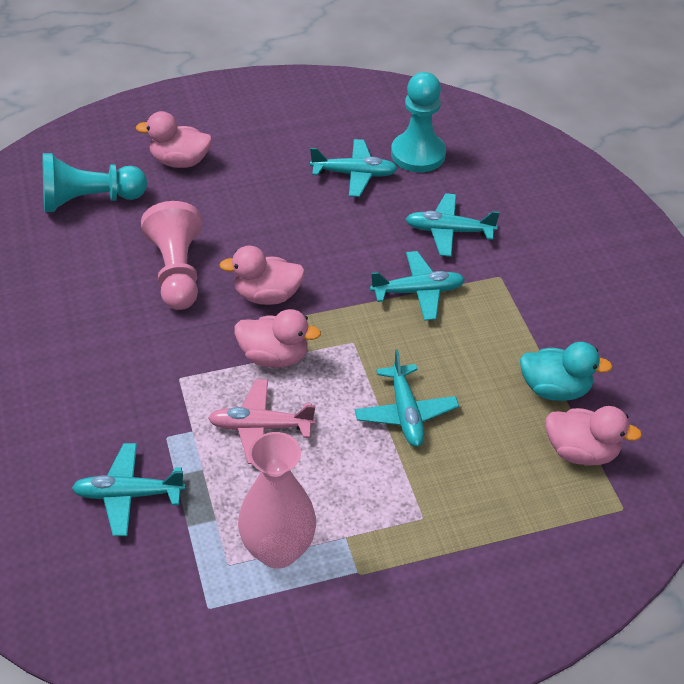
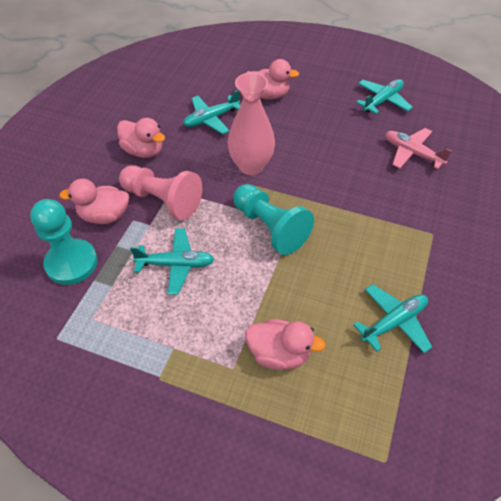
turquoise duck: 1 -> 0
turquoise plane: 5 -> 4

